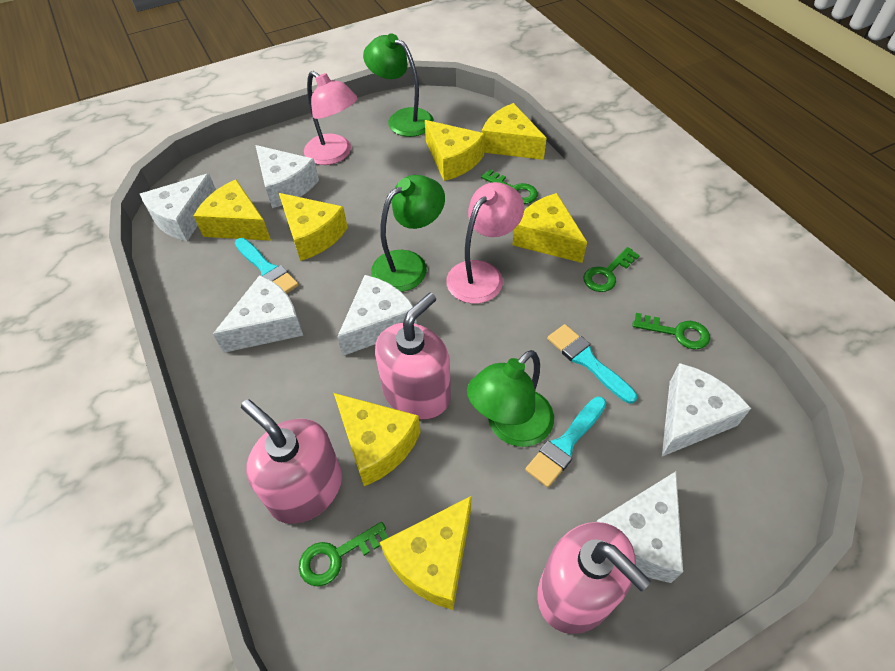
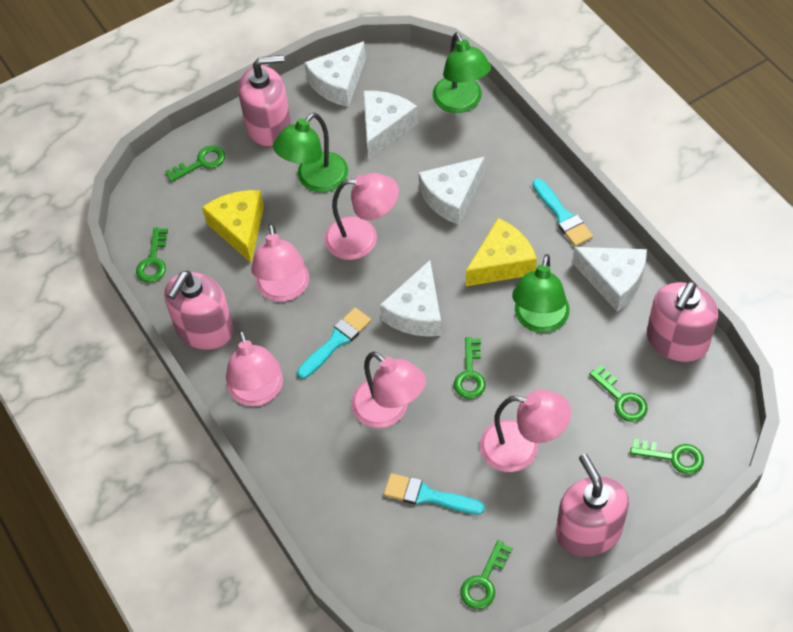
green key: 4 -> 6
pink lamp: 2 -> 5
pink soap dispenser: 3 -> 4
white cheese: 6 -> 5
yellow cheese: 7 -> 2

